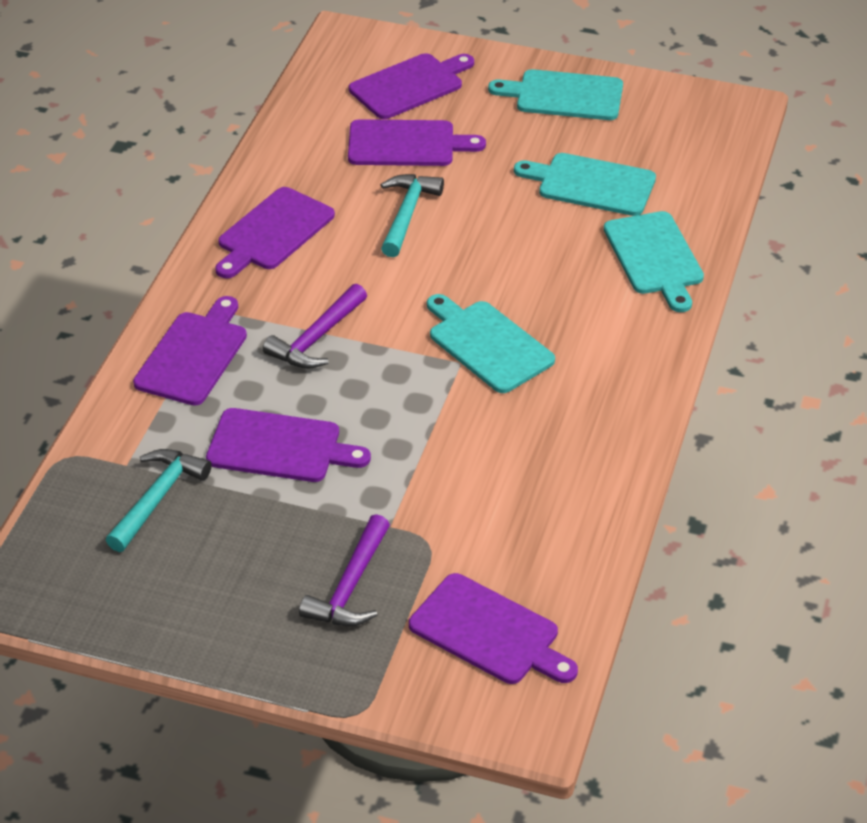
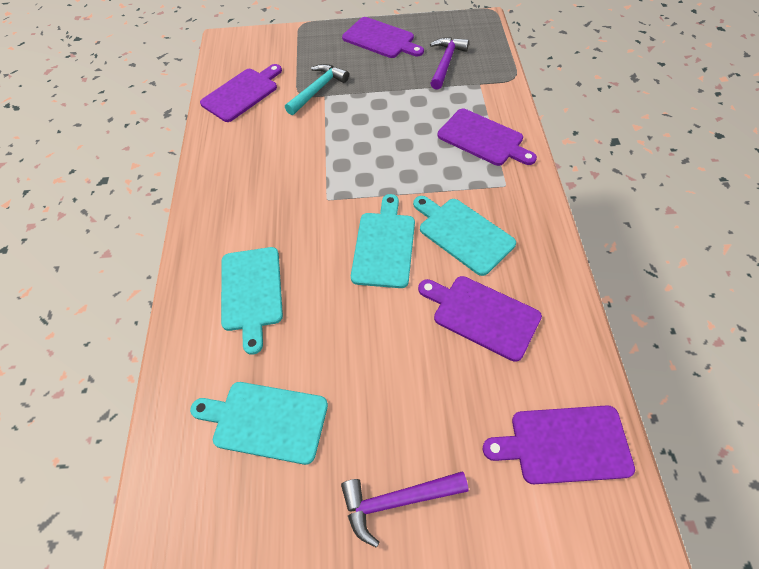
purple cutting board: 6 -> 5
turquoise hammer: 2 -> 1

